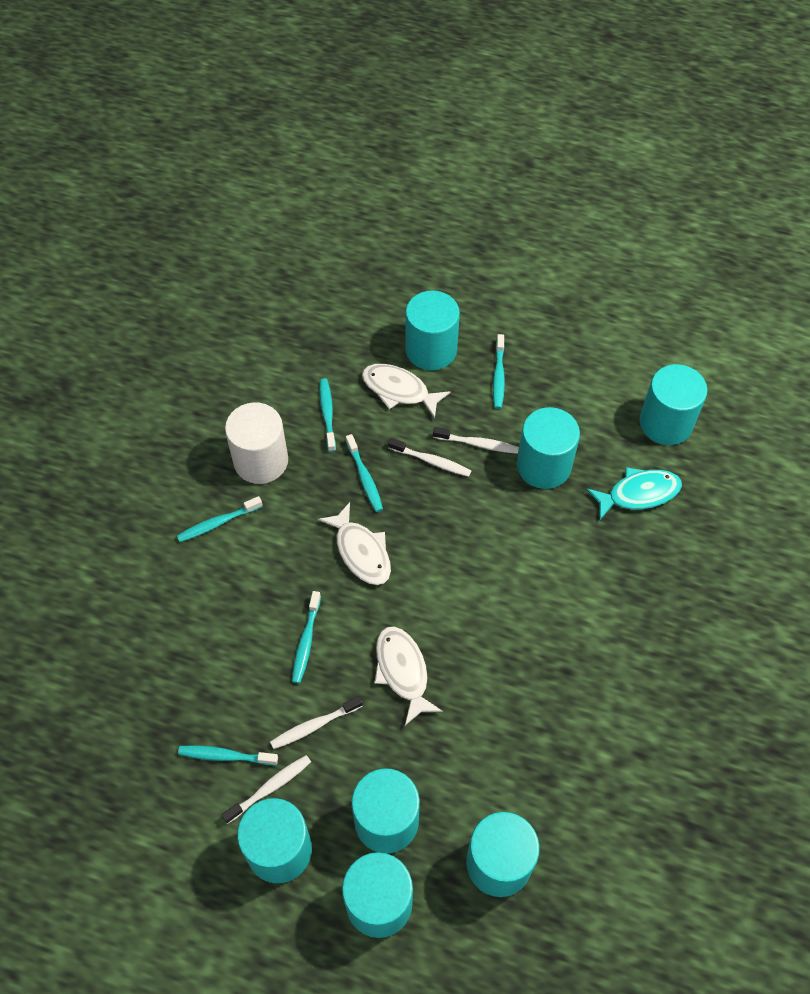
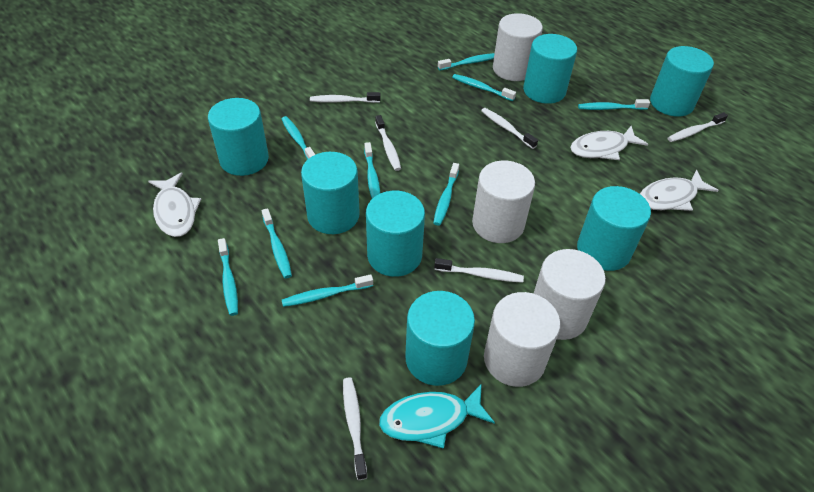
turquoise toothbrush: 6 -> 9
white cylinder: 1 -> 4
white toothbrush: 4 -> 6

